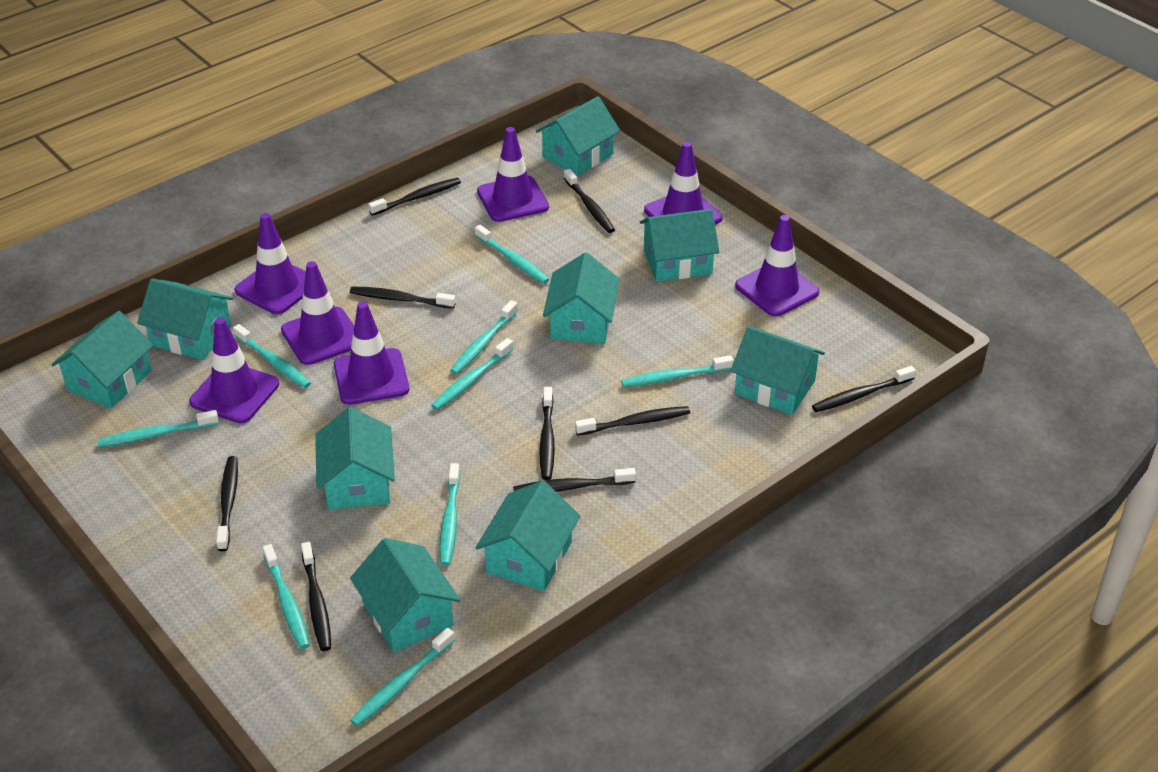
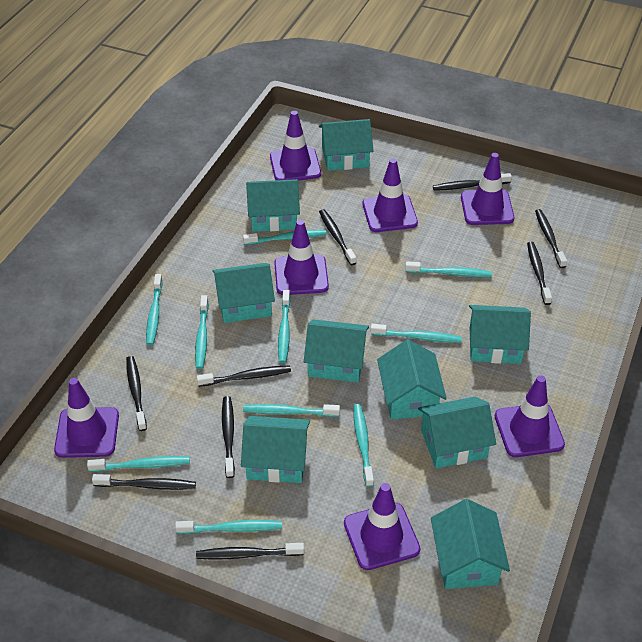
turquoise toothbrush: 9 -> 10

